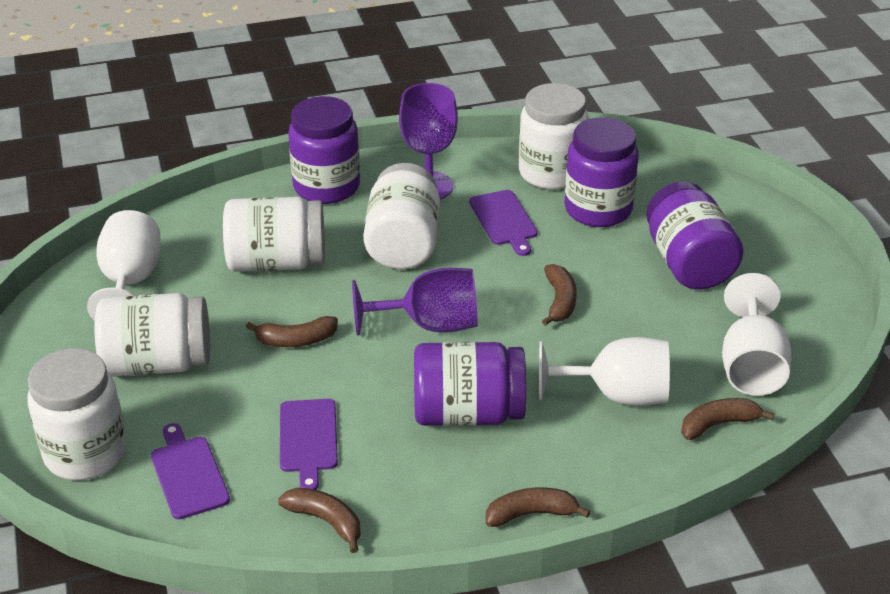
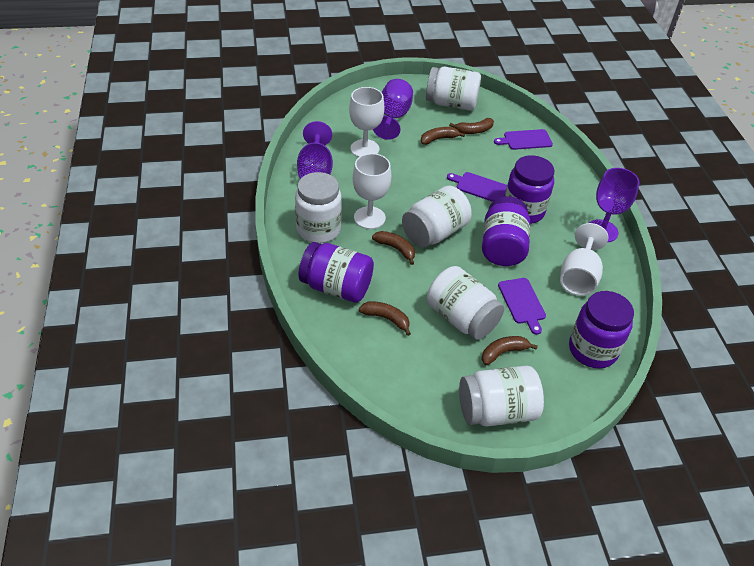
purple goblet: 2 -> 3

